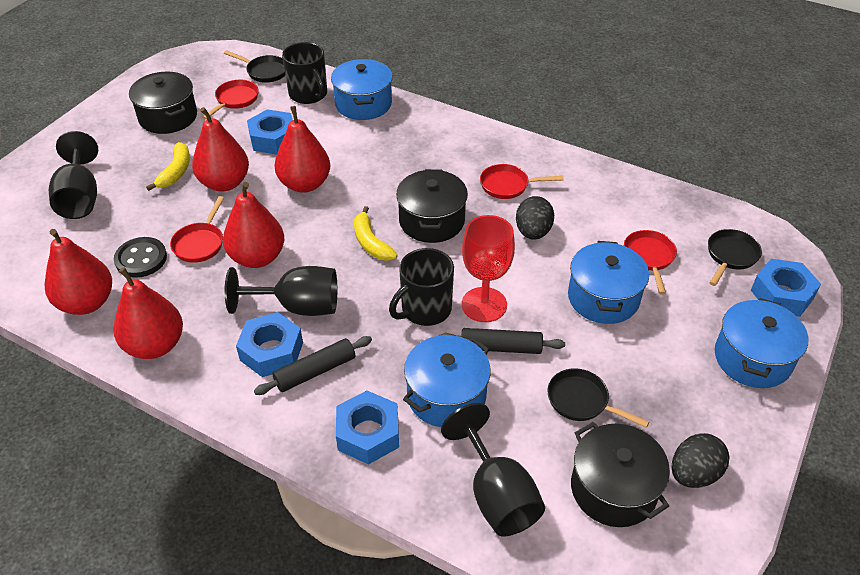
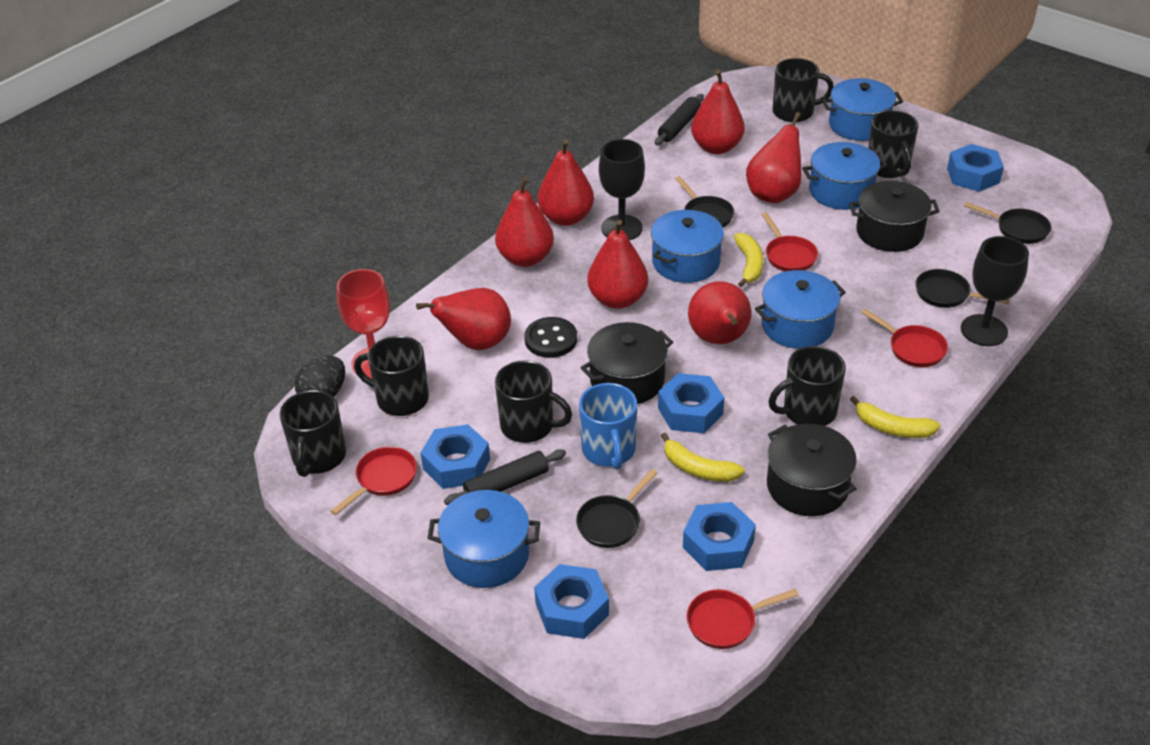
black egg: 2 -> 1
black goblet: 3 -> 2
black mug: 2 -> 6
black pan: 3 -> 4
blue mug: 0 -> 1
blue nut: 4 -> 5
blue pot: 4 -> 5
red pear: 5 -> 7
yellow banana: 2 -> 3

